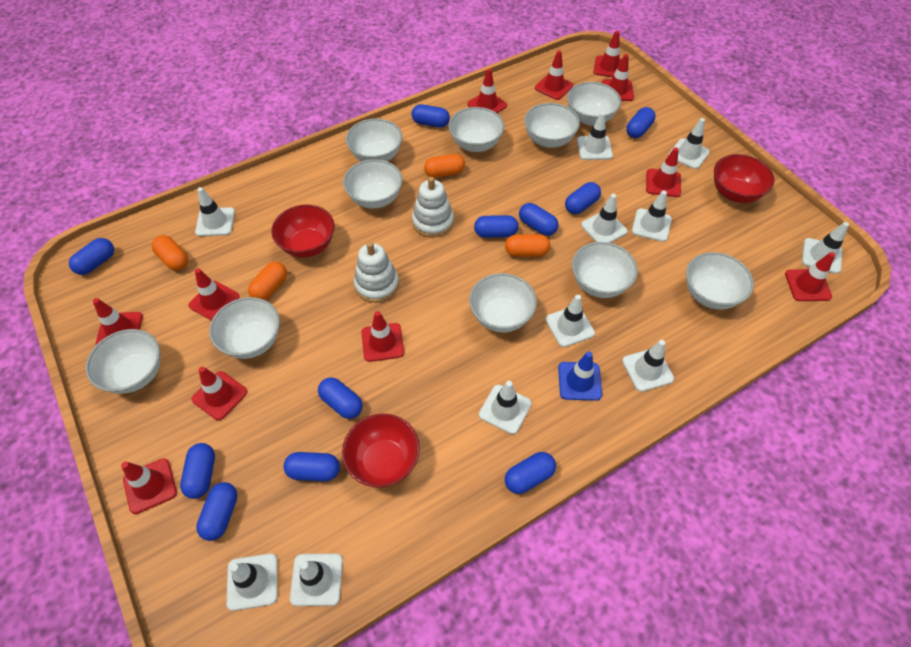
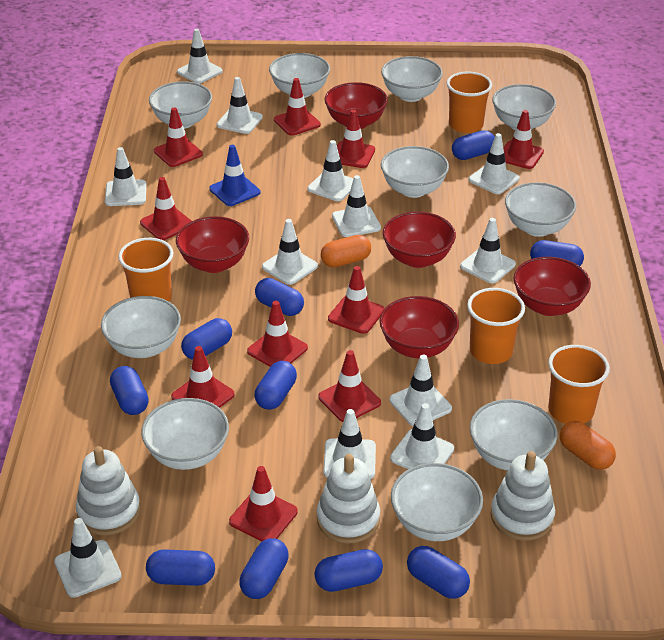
blue capsule: 11 -> 10
orange capsule: 4 -> 2
orange cup: 0 -> 4
red bowl: 3 -> 5
red traffic cone: 11 -> 10
white stacking toy: 2 -> 3
white traffic cone: 11 -> 12

